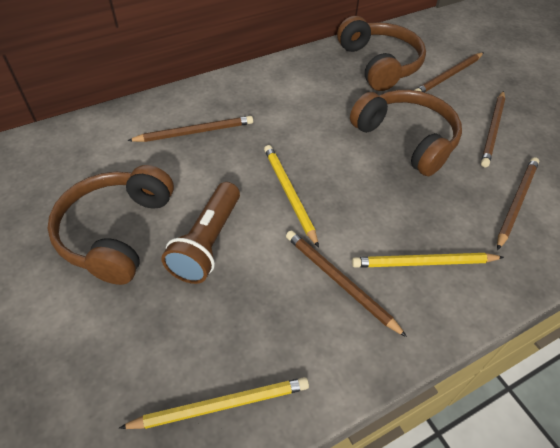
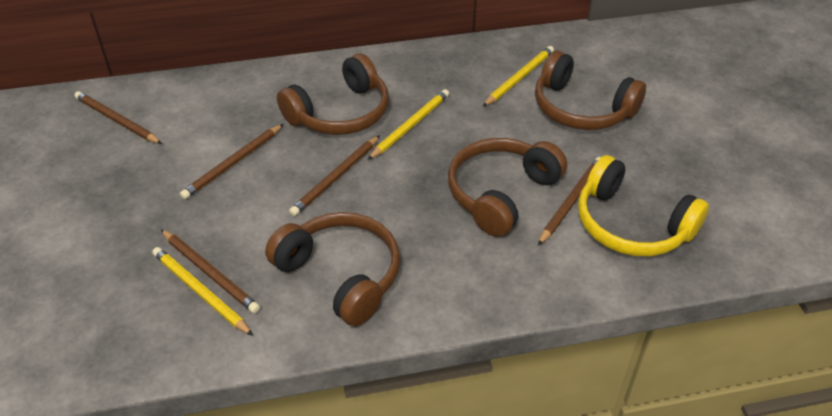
brown flashlight: 1 -> 0
brown headphones: 3 -> 4
yellow headphones: 0 -> 1

